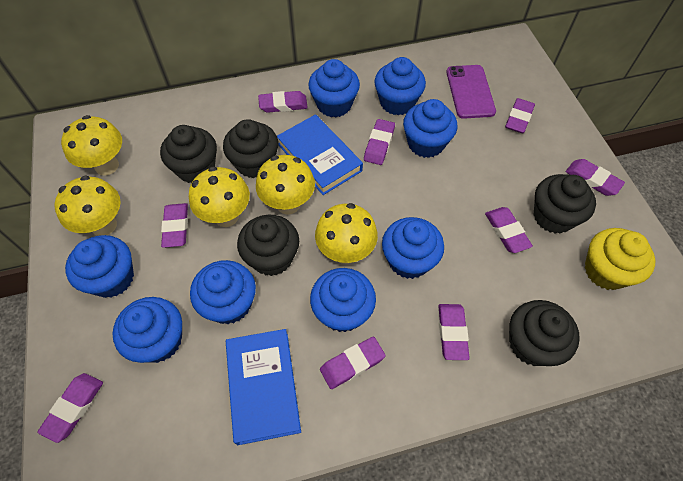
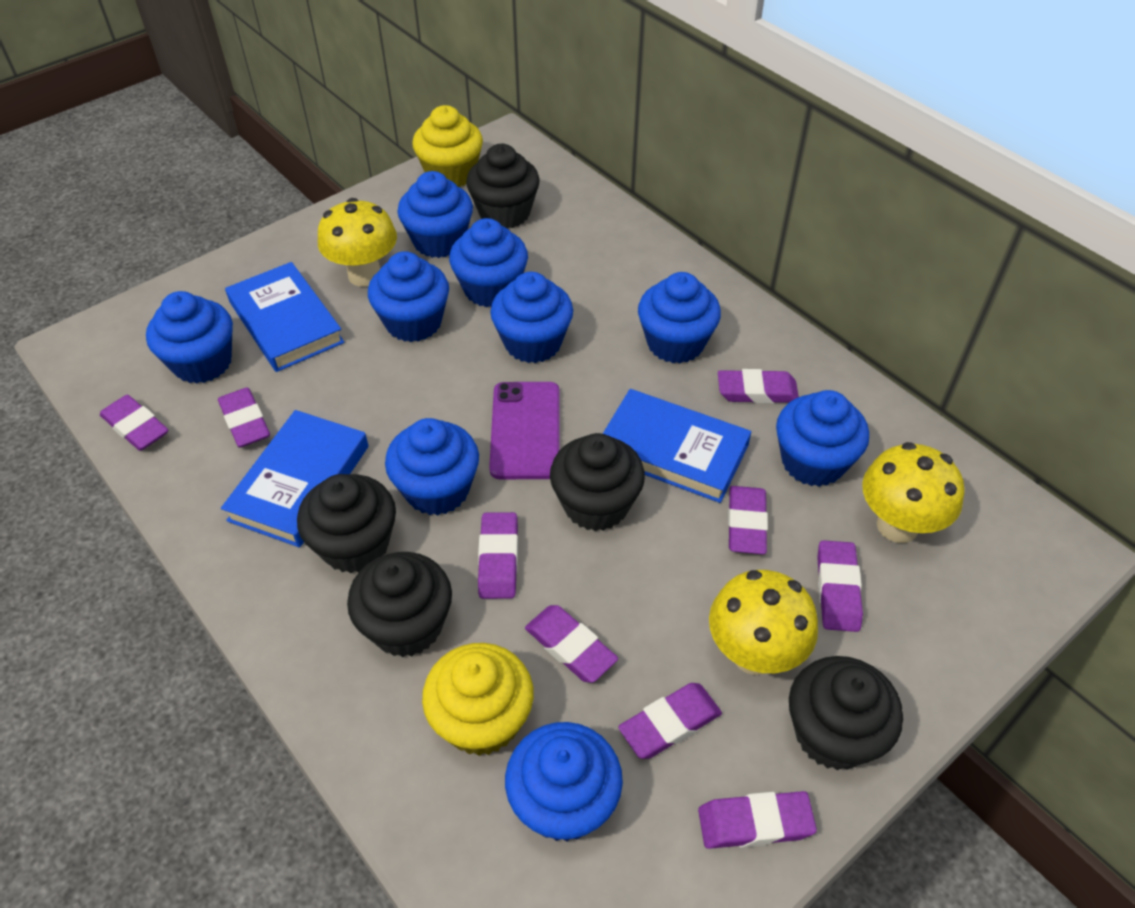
blue book: 2 -> 3
blue cupcake: 8 -> 9
yellow cupcake: 1 -> 2
yellow mushroom: 5 -> 3

